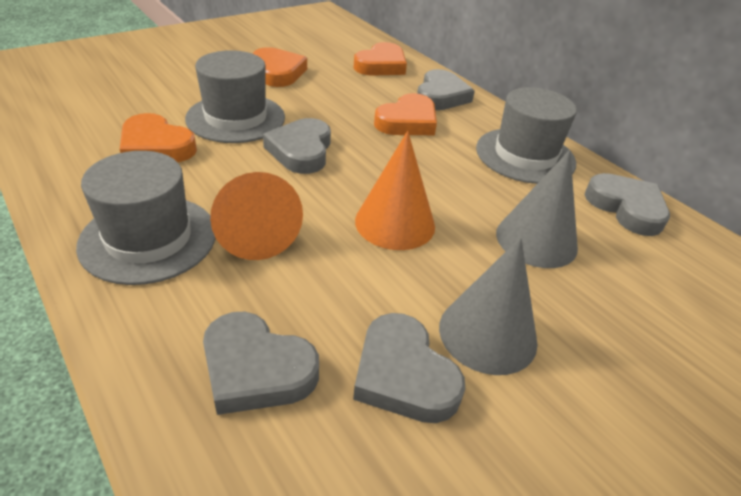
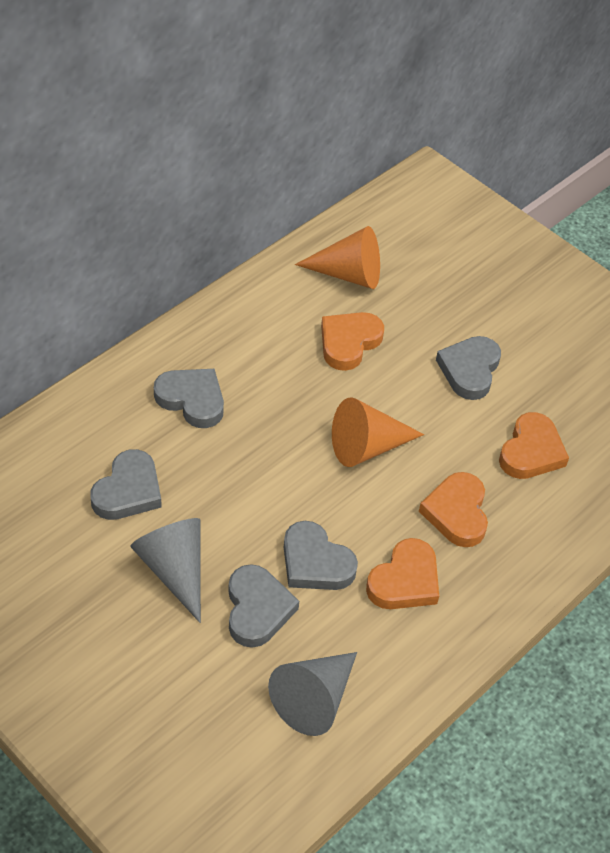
grey hat: 3 -> 0

